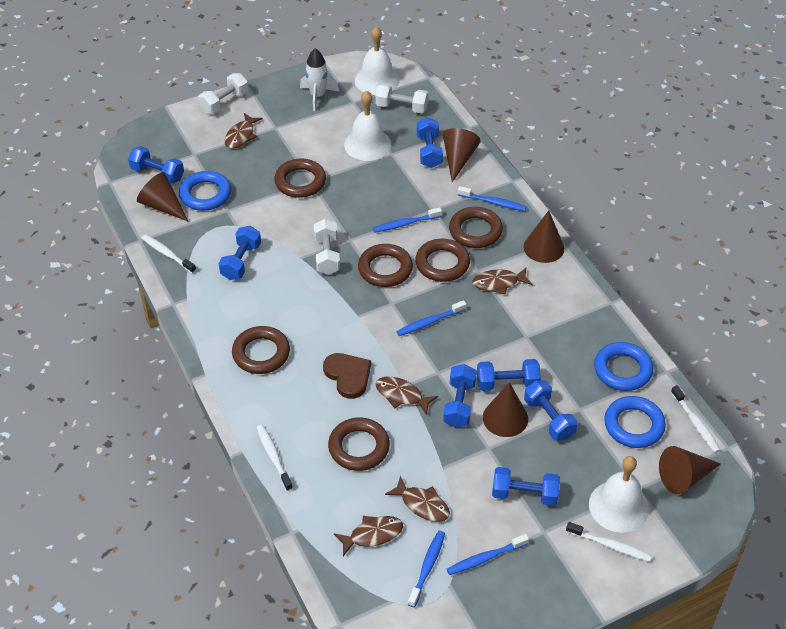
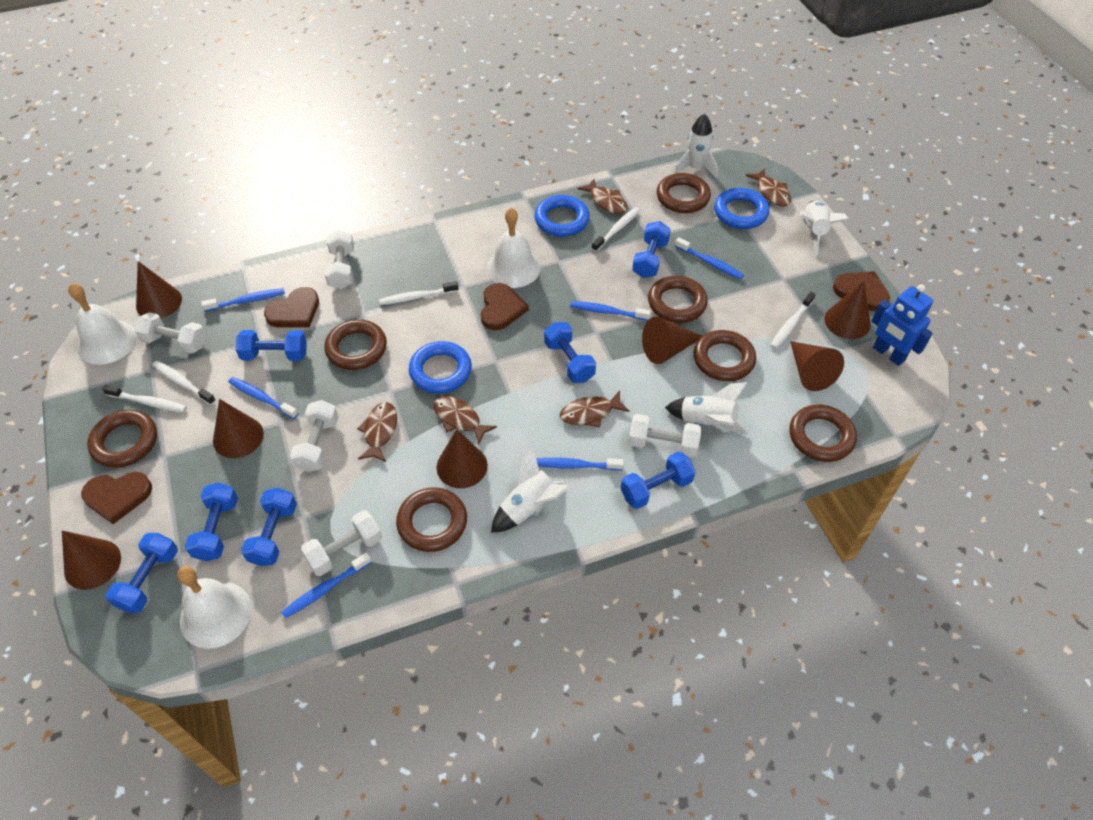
blue robot: 0 -> 1
blue toothbrush: 5 -> 6
brown cone: 5 -> 7
brown heart: 1 -> 4
brown ring: 6 -> 7
white dumbbell: 3 -> 5
white rocket: 1 -> 4
white toothbrush: 4 -> 5

